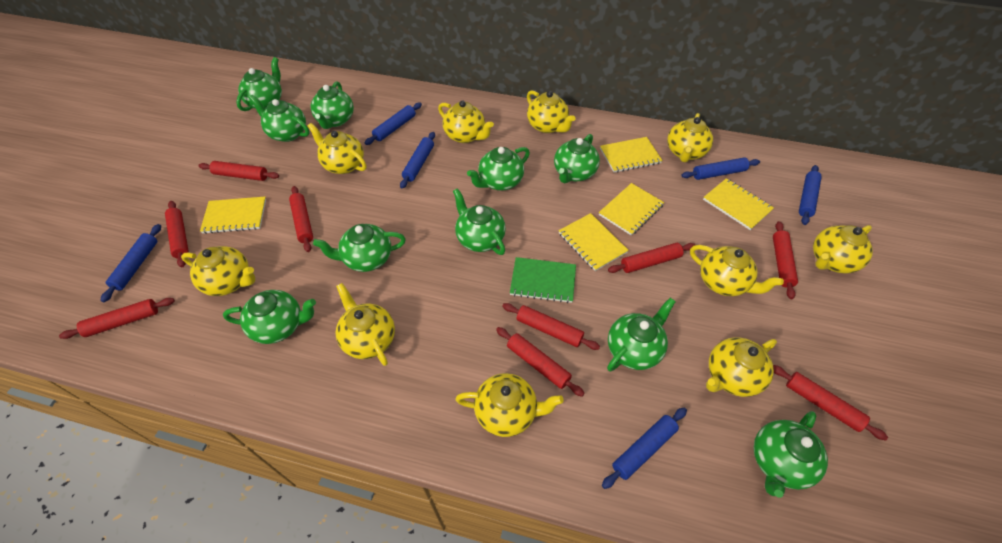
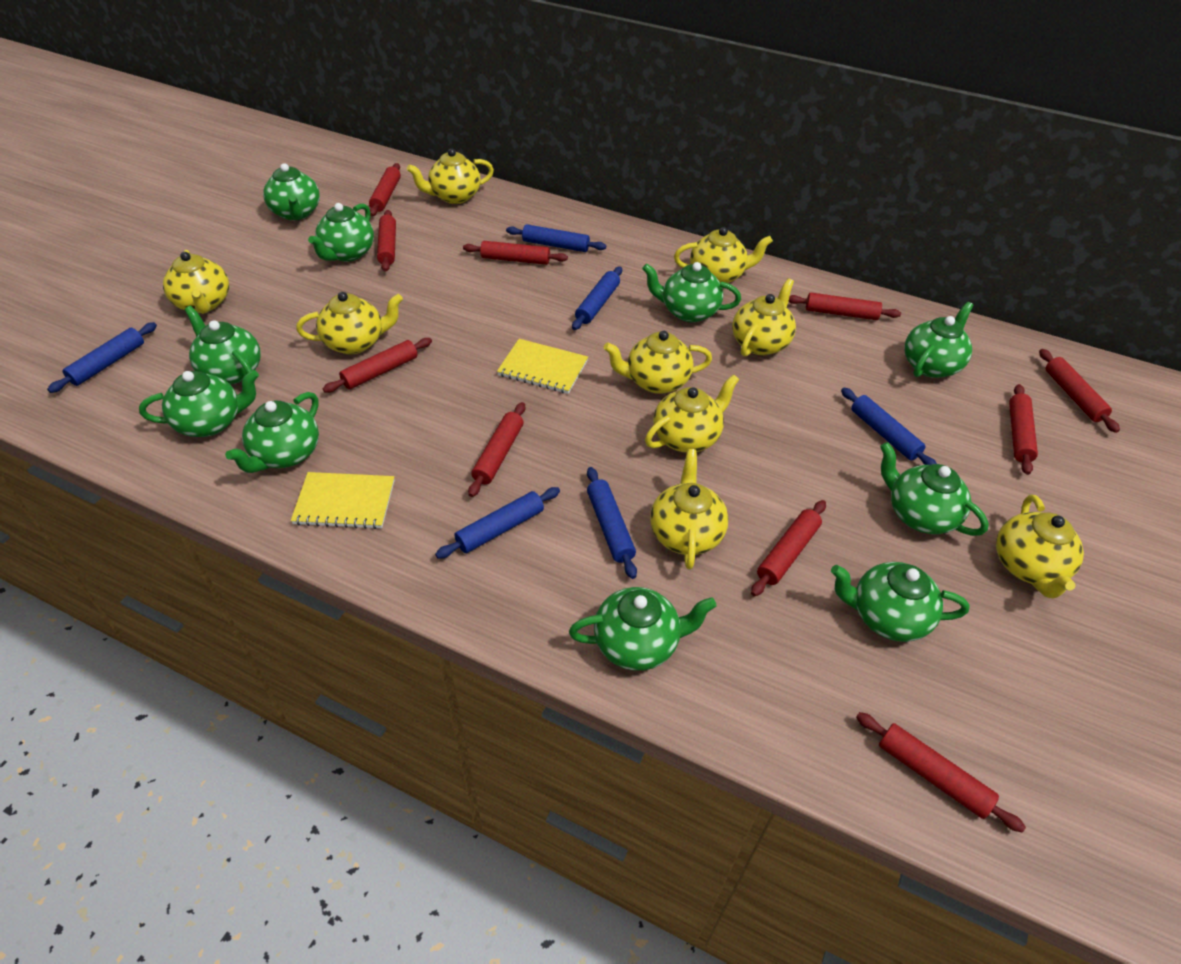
green notebook: 1 -> 0
red rolling pin: 9 -> 10
yellow notebook: 5 -> 2
yellow teapot: 10 -> 9

